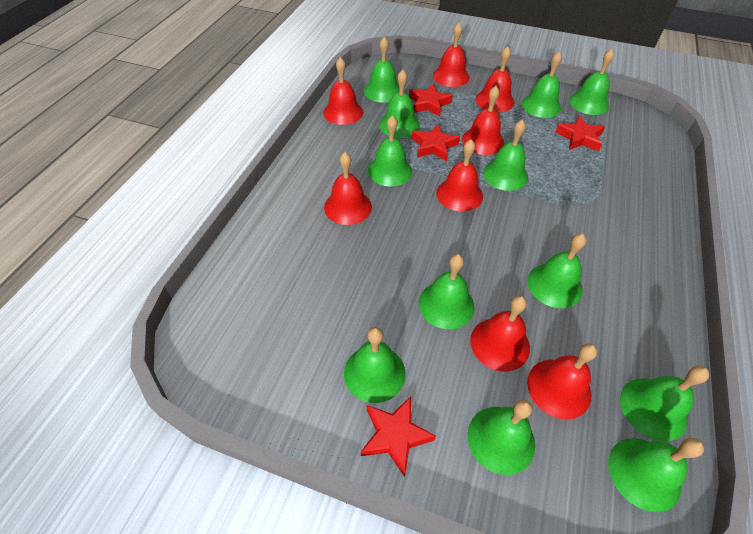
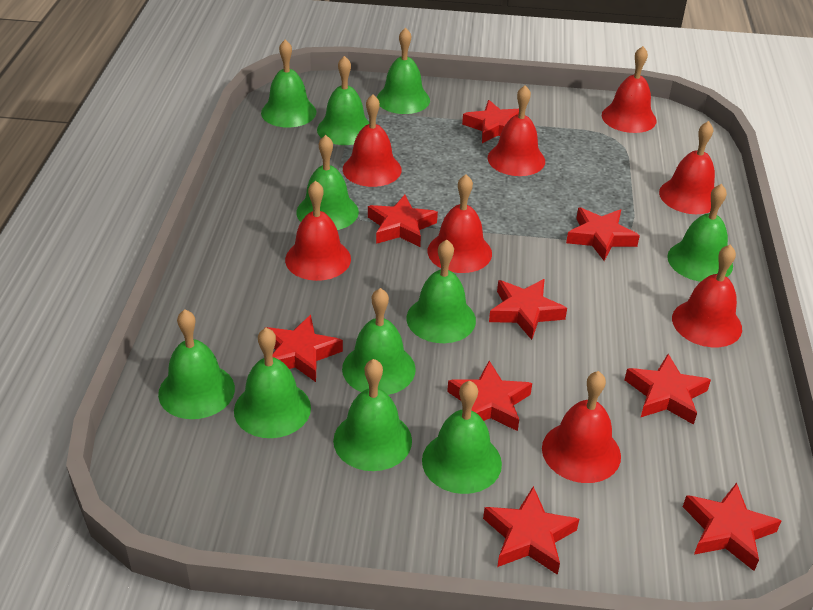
green bell: 12 -> 11
red star: 4 -> 9

